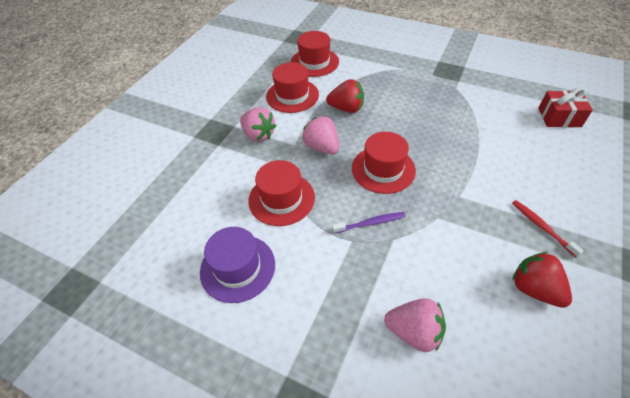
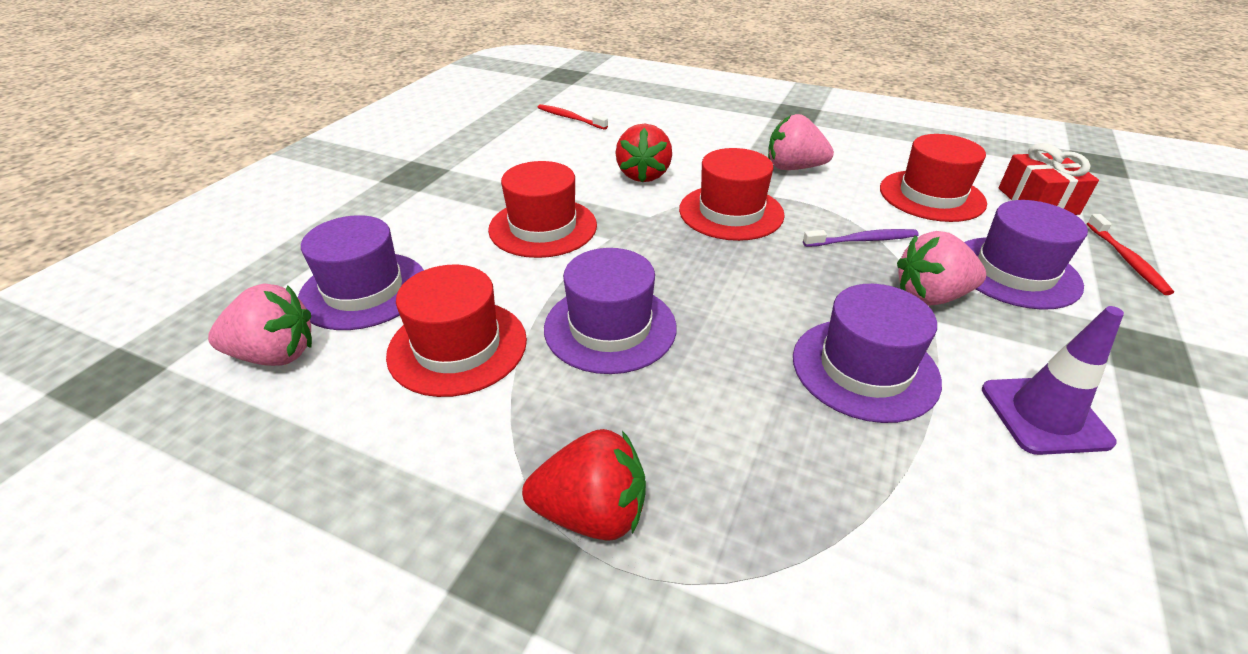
purple hat: 1 -> 4
purple traffic cone: 0 -> 1
red toothbrush: 1 -> 2

